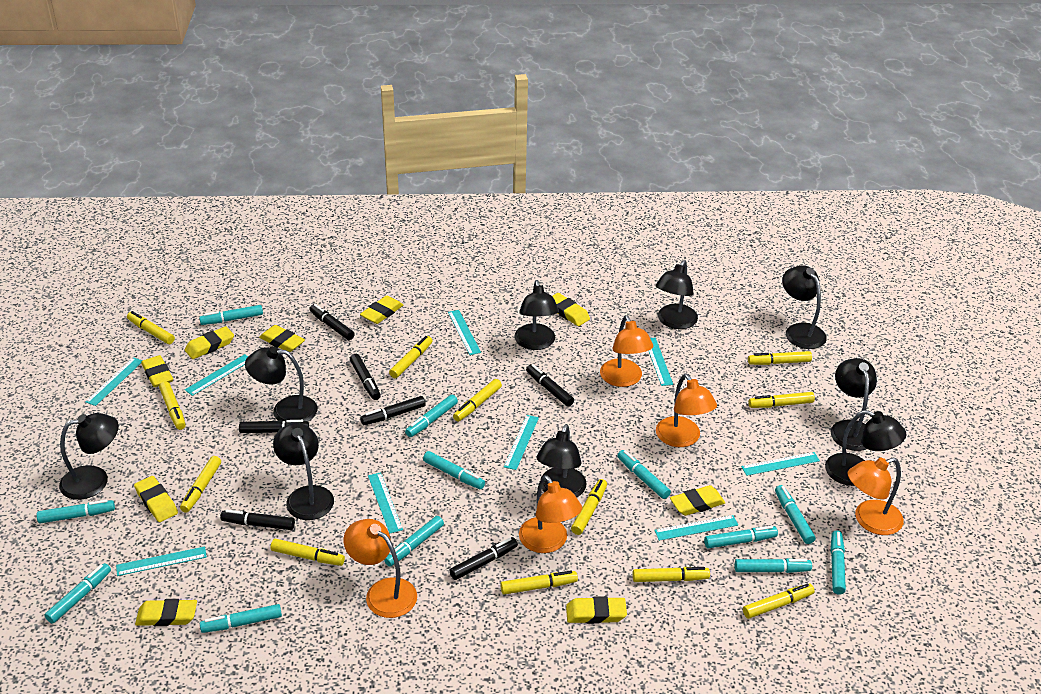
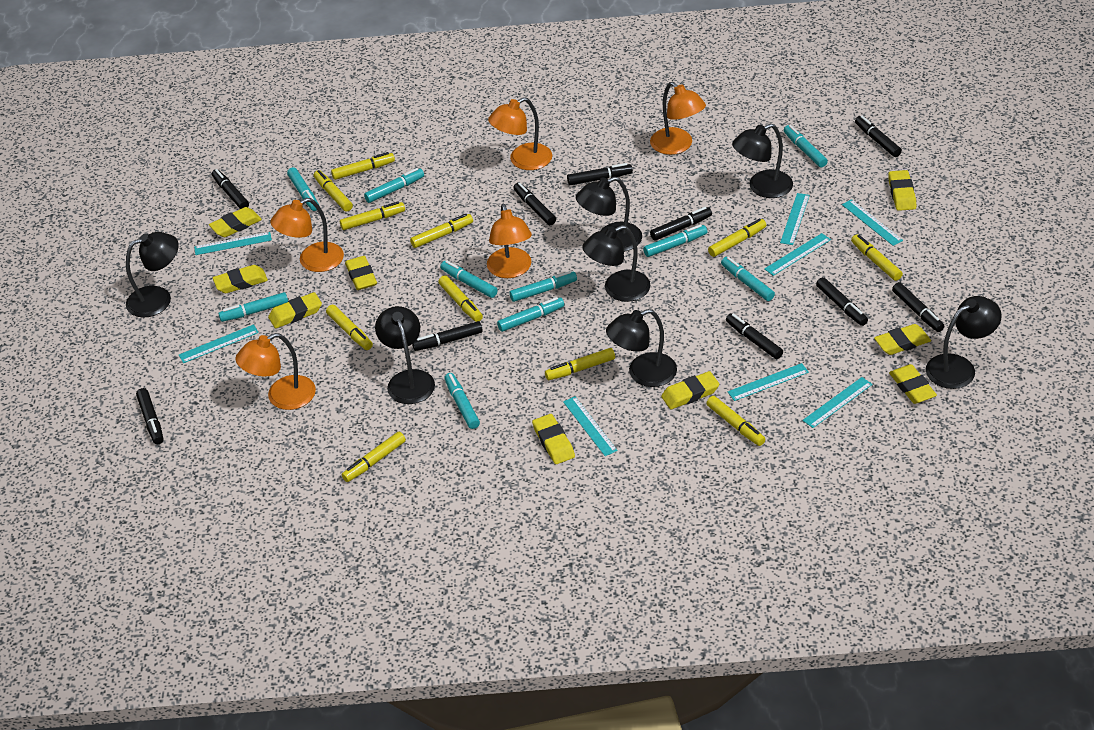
black lamp: 9 -> 7
black marker: 7 -> 10
turquoise marker: 12 -> 10
turquoise ruler: 9 -> 8
yellow marker: 12 -> 11

